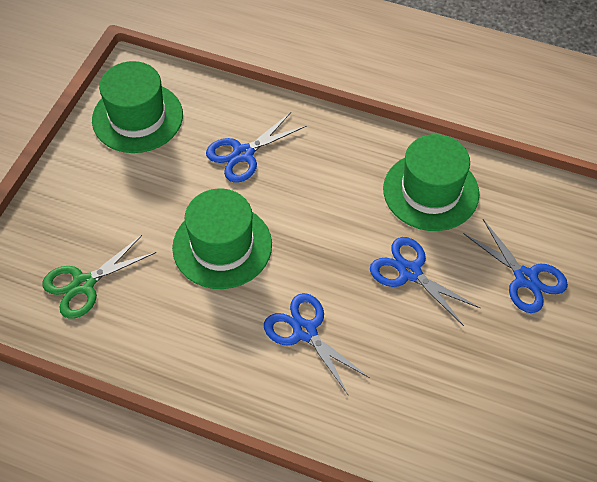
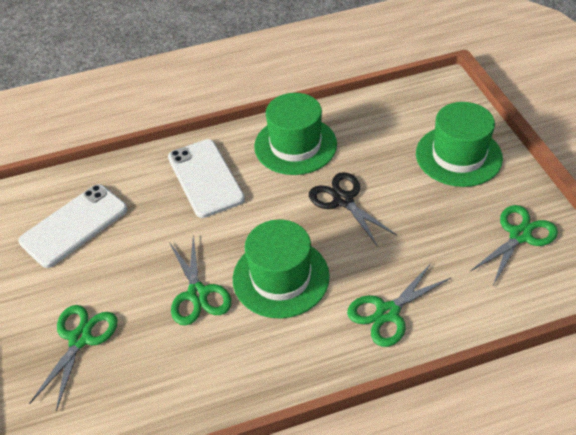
black scissors: 0 -> 1
blue scissors: 4 -> 0
green scissors: 1 -> 4
white phone: 0 -> 2

